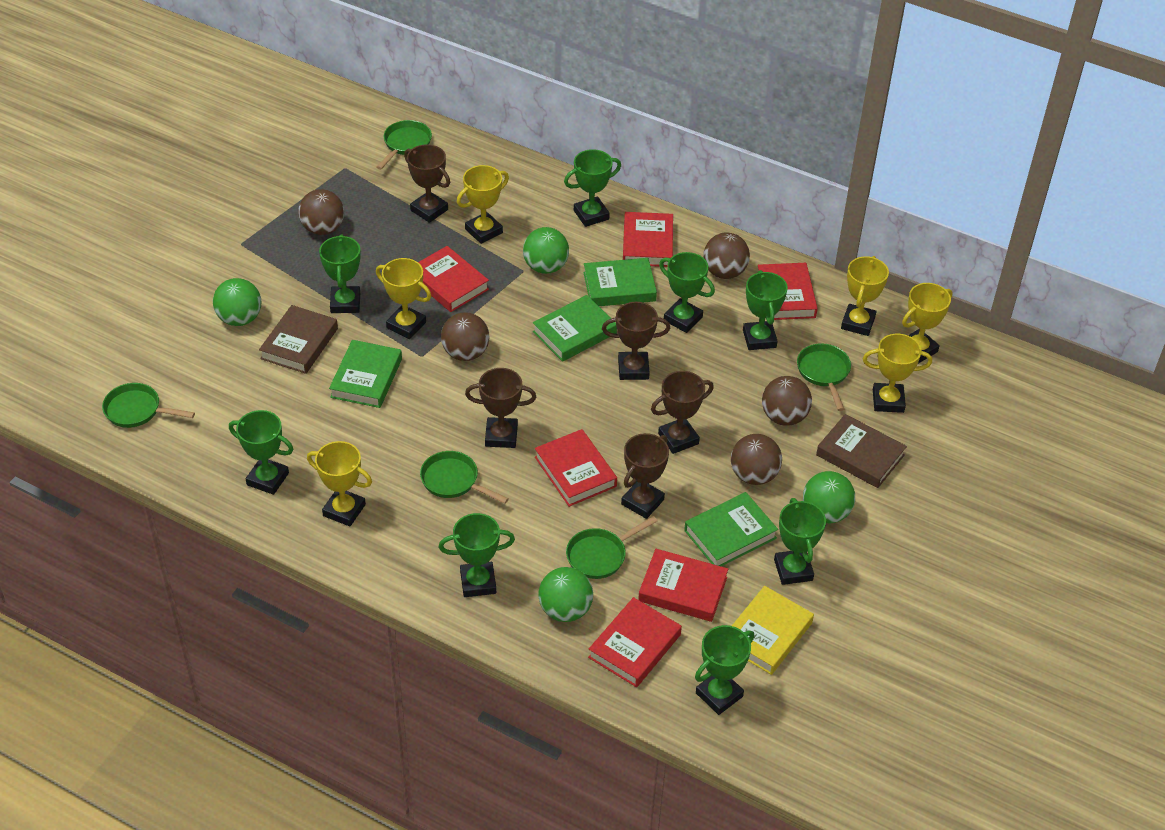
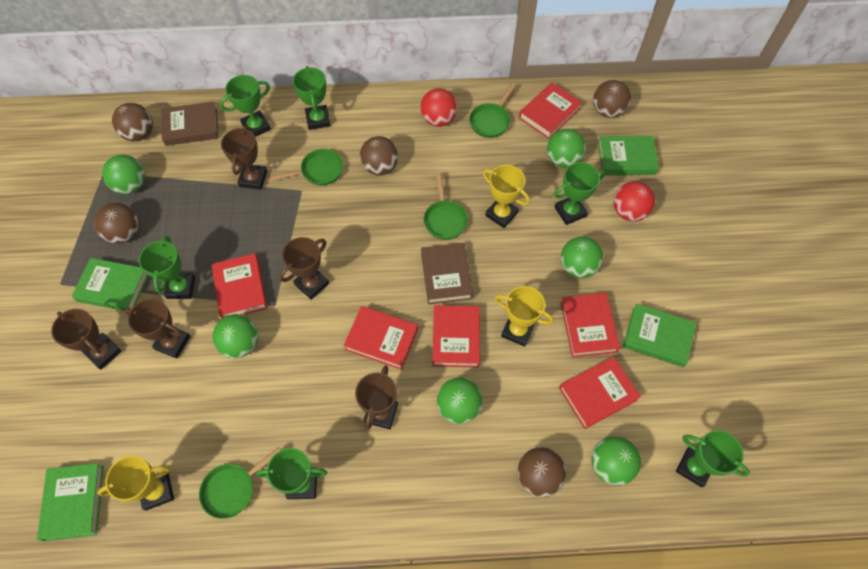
green ball: 4 -> 6
green pan: 5 -> 4
green trophy: 8 -> 6
red ball: 0 -> 2
yellow book: 1 -> 0
yellow trophy: 6 -> 3

